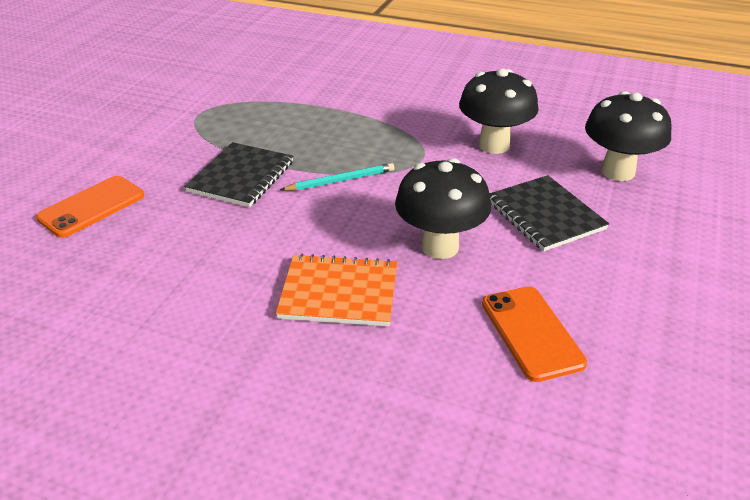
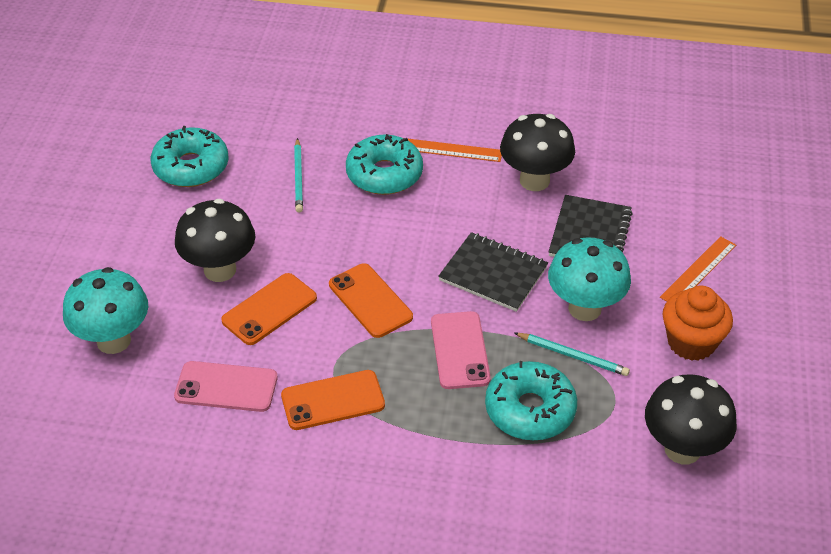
orange cupcake: 0 -> 1
orange notebook: 1 -> 0
orange phone: 2 -> 3
orange ruler: 0 -> 2
pink phone: 0 -> 2
turquoise donut: 0 -> 3
turquoise mushroom: 0 -> 2
turquoise pencil: 1 -> 2

